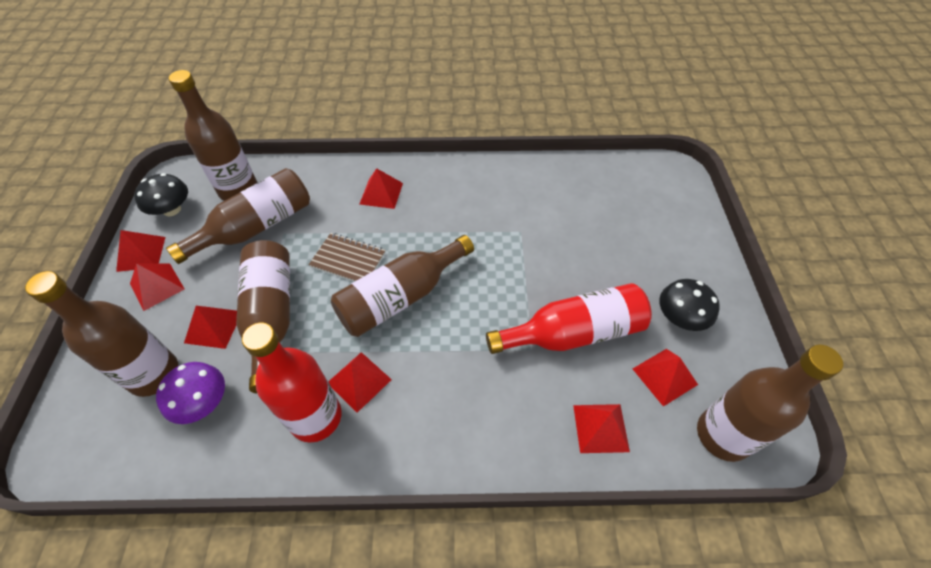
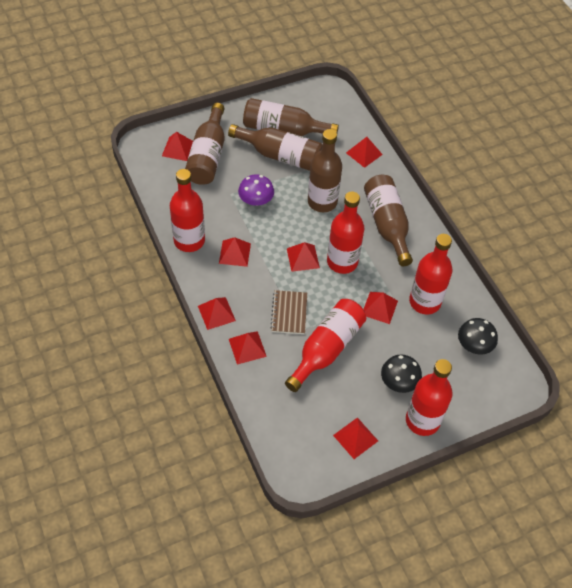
brown bottle: 6 -> 5
red bottle: 2 -> 5
red pyramid: 7 -> 8

